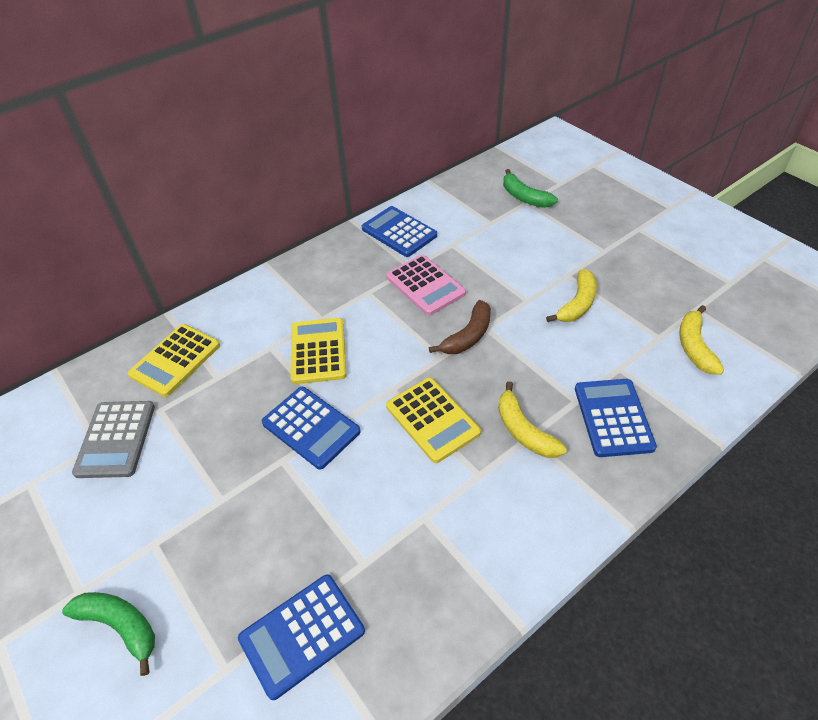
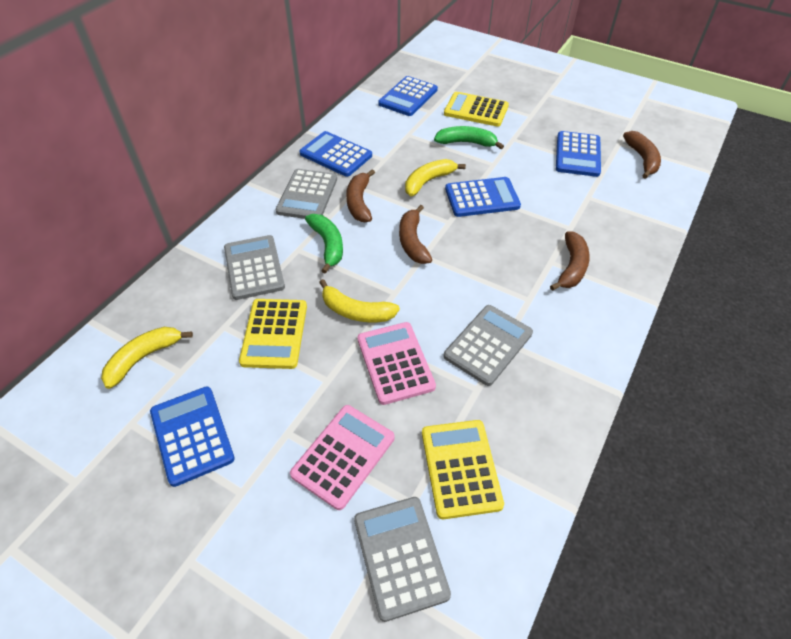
blue calculator: 4 -> 5
brown banana: 1 -> 4
grey calculator: 1 -> 4
pink calculator: 1 -> 2

